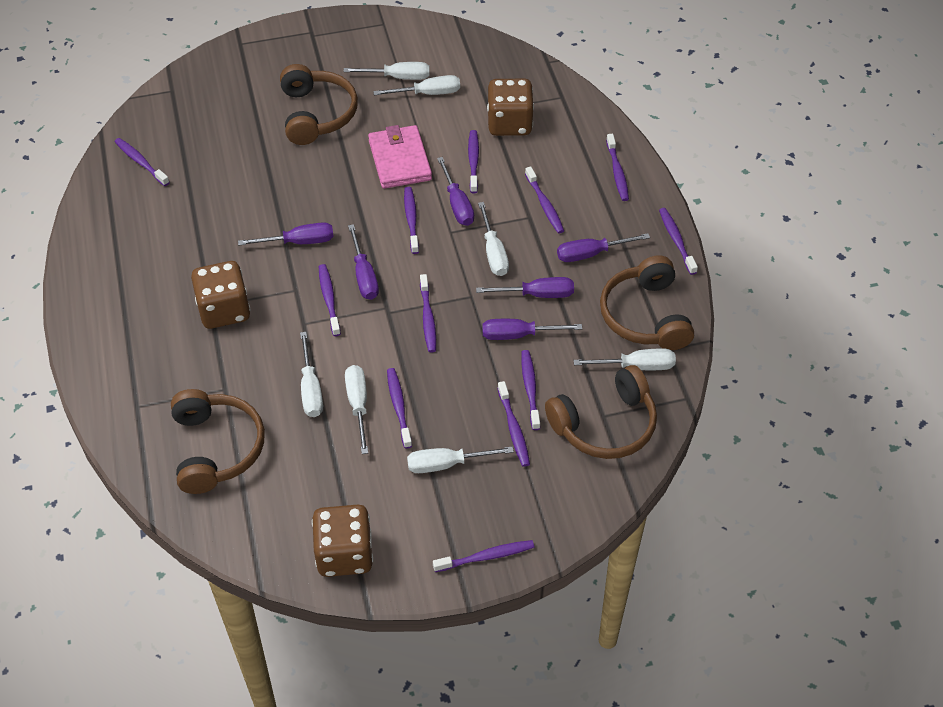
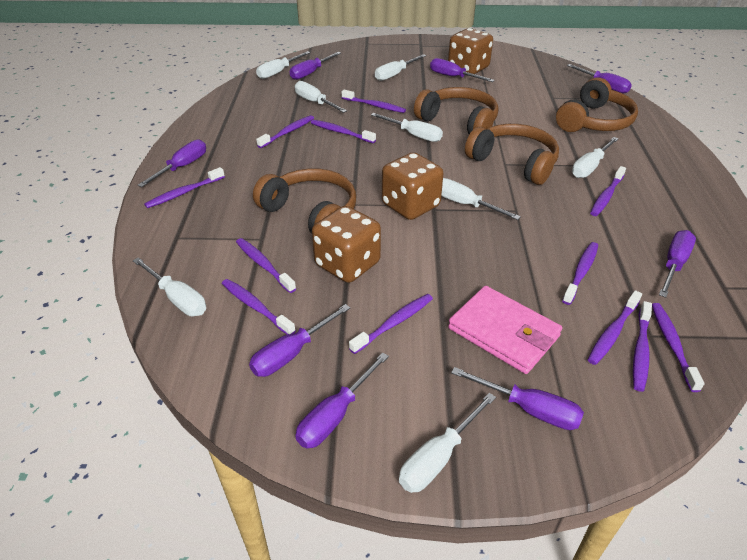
purple screwdriver: 6 -> 8
white screwdriver: 7 -> 8

